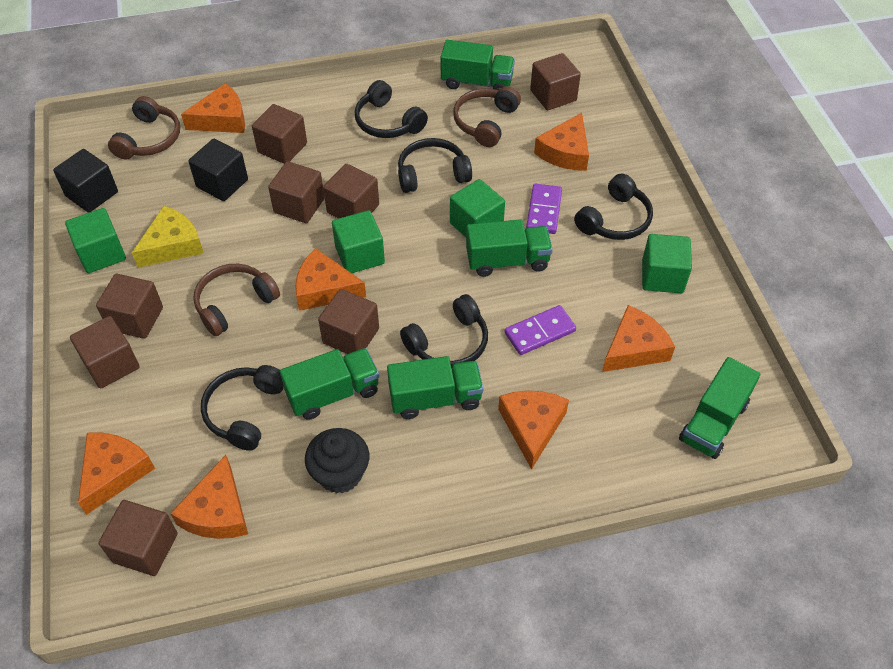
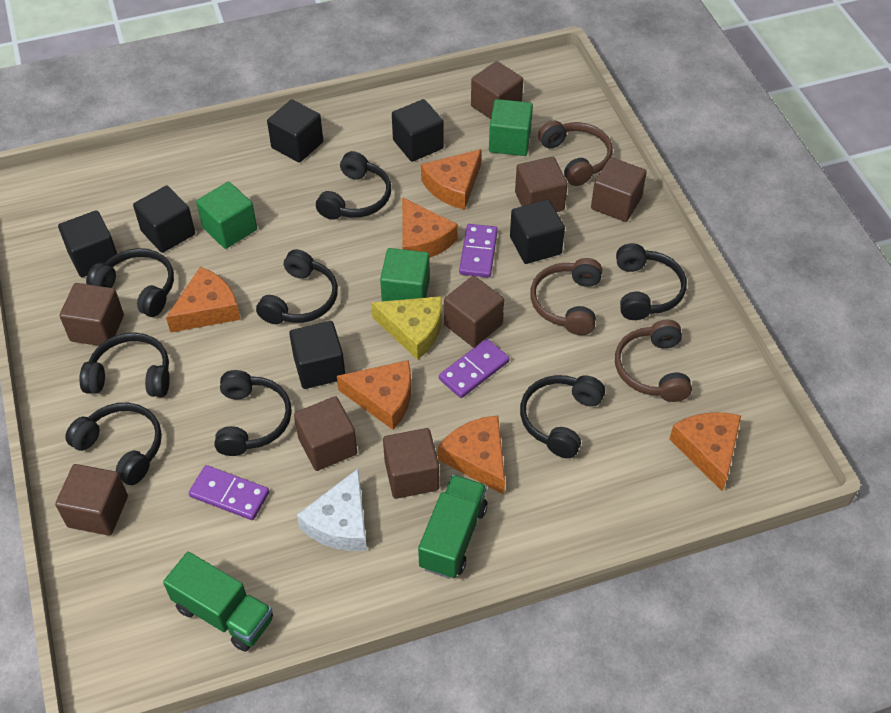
black cube: 2 -> 6
black cupcake: 1 -> 0
black headphones: 5 -> 8
green cube: 4 -> 3
green truck: 5 -> 2
orange cheese: 7 -> 6
purple domino: 2 -> 3
white cheese: 0 -> 1

